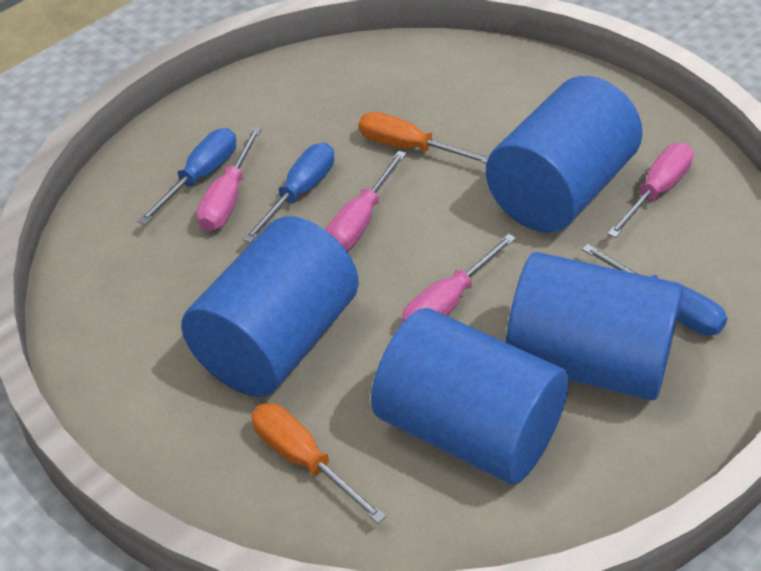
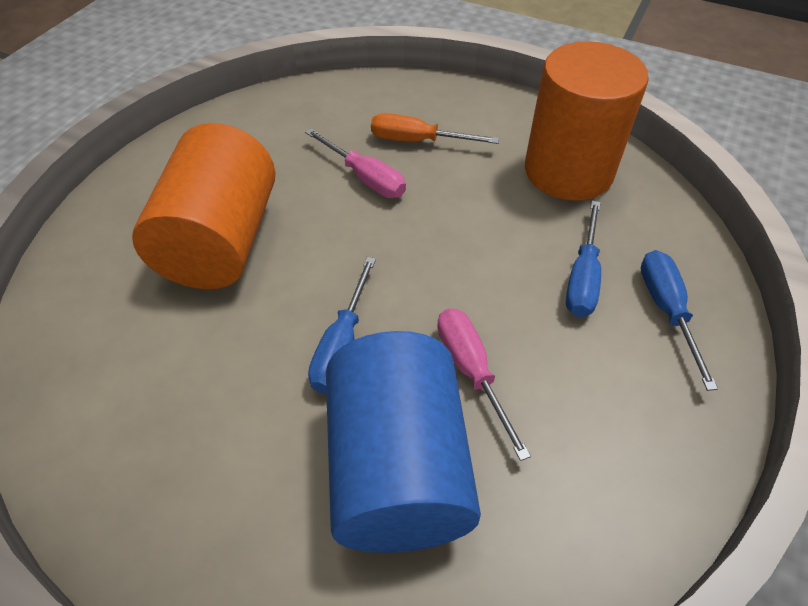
blue cylinder: 4 -> 1
orange cylinder: 0 -> 2
orange screwdriver: 2 -> 1
pink screwdriver: 4 -> 2

